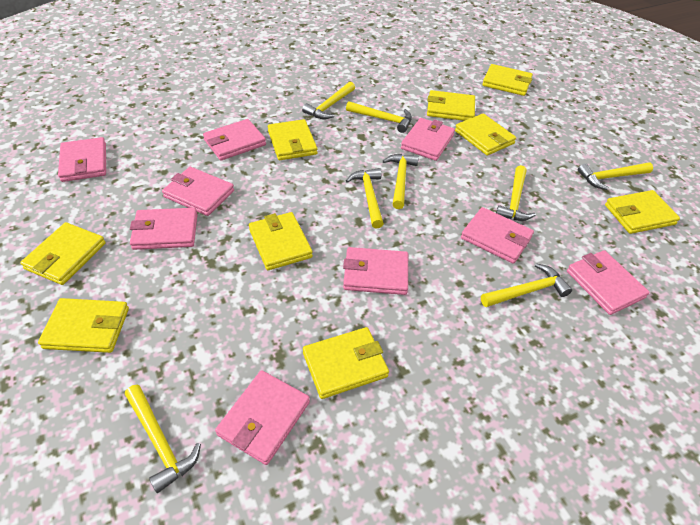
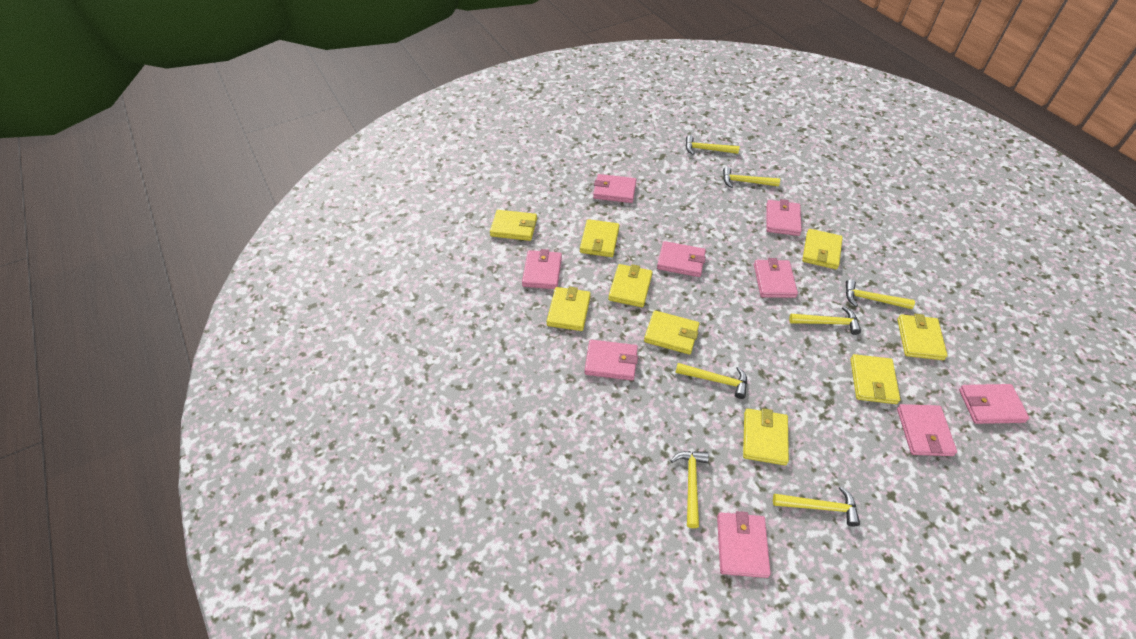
yellow hammer: 8 -> 7

